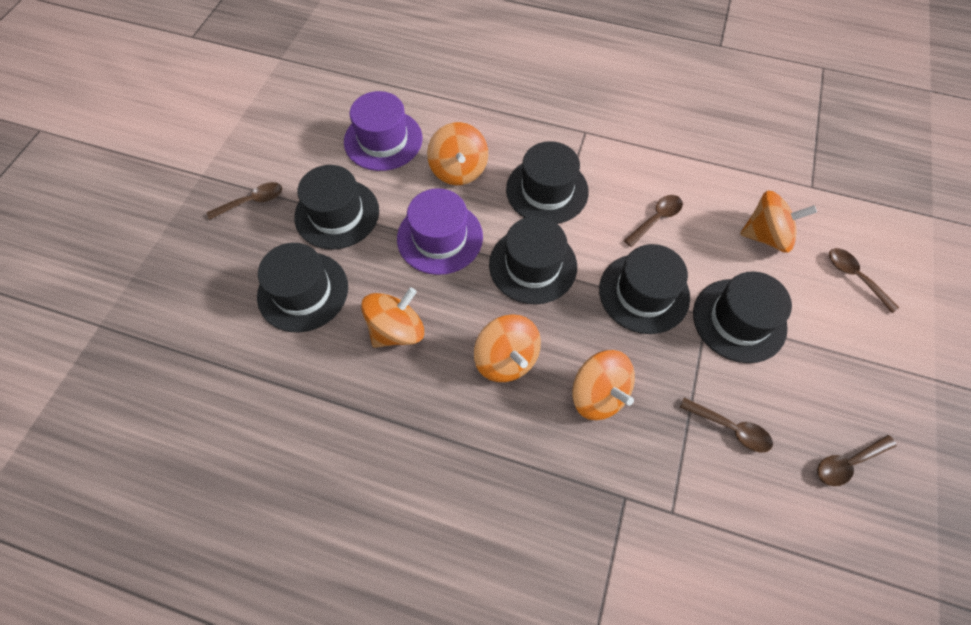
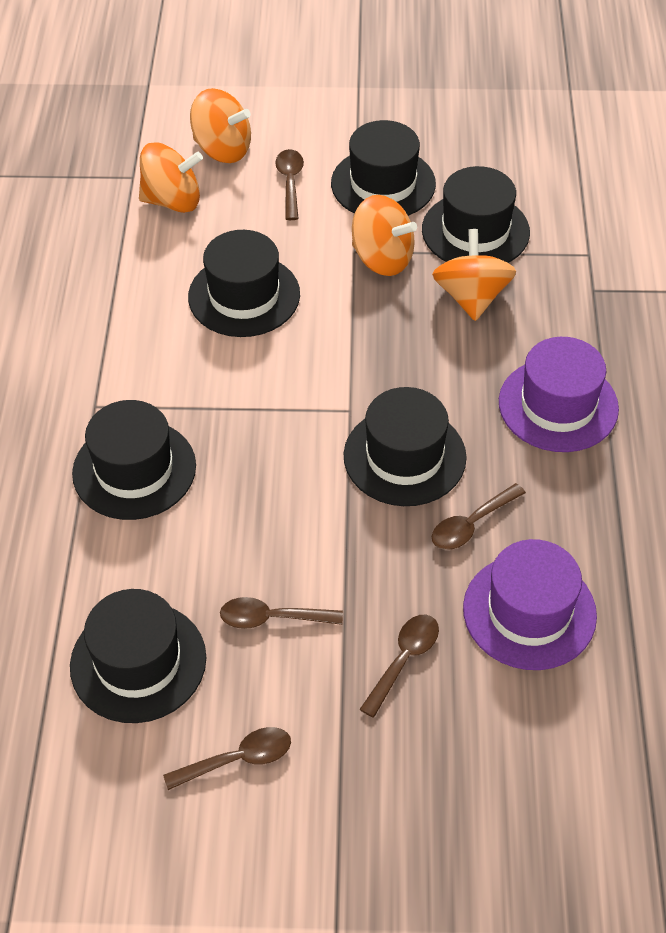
orange spinning top: 5 -> 4

